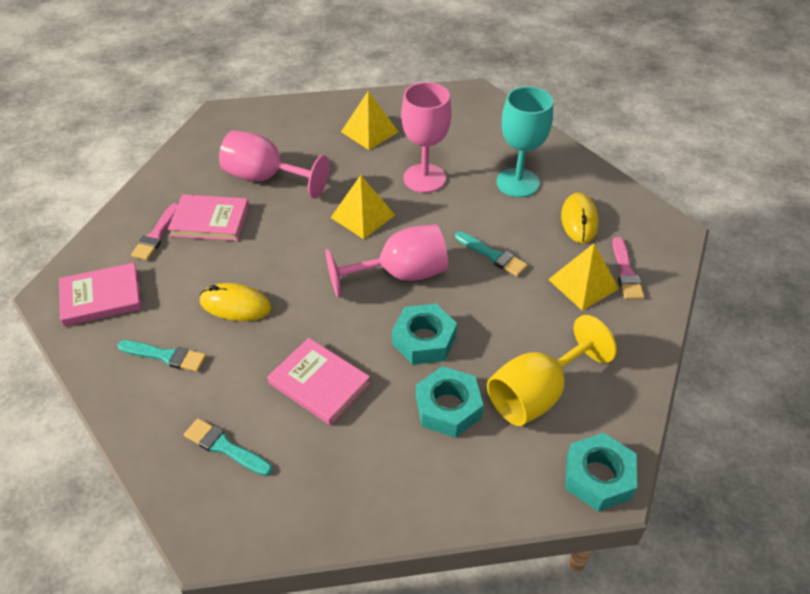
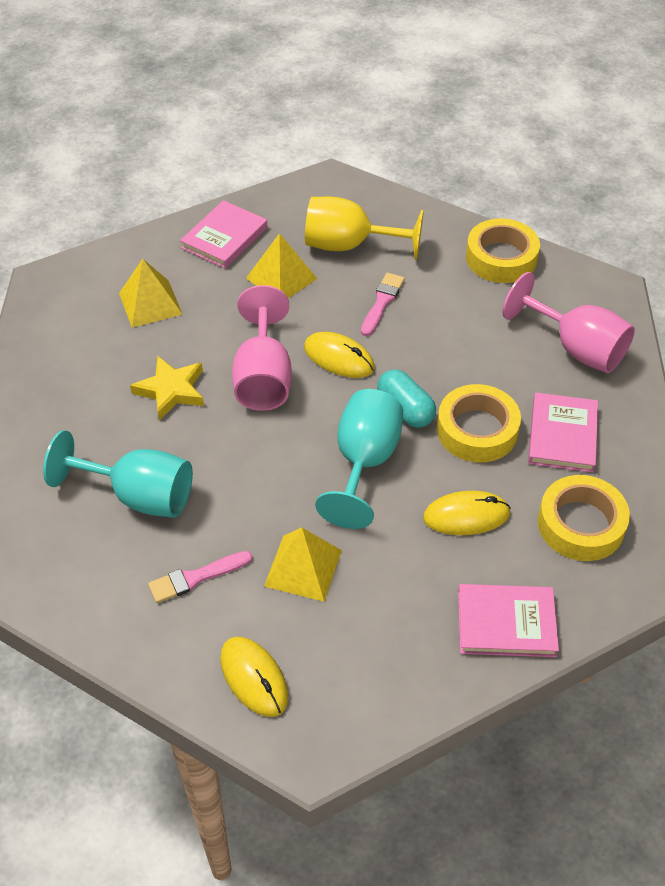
pink goblet: 3 -> 2
turquoise brush: 3 -> 0
turquoise capsule: 0 -> 1
turquoise goblet: 1 -> 2
turquoise nut: 3 -> 0
yellow mouse: 2 -> 3
yellow star: 0 -> 1
yellow tape: 0 -> 3

